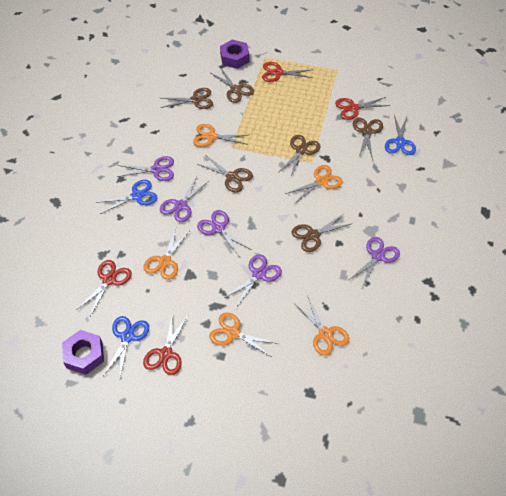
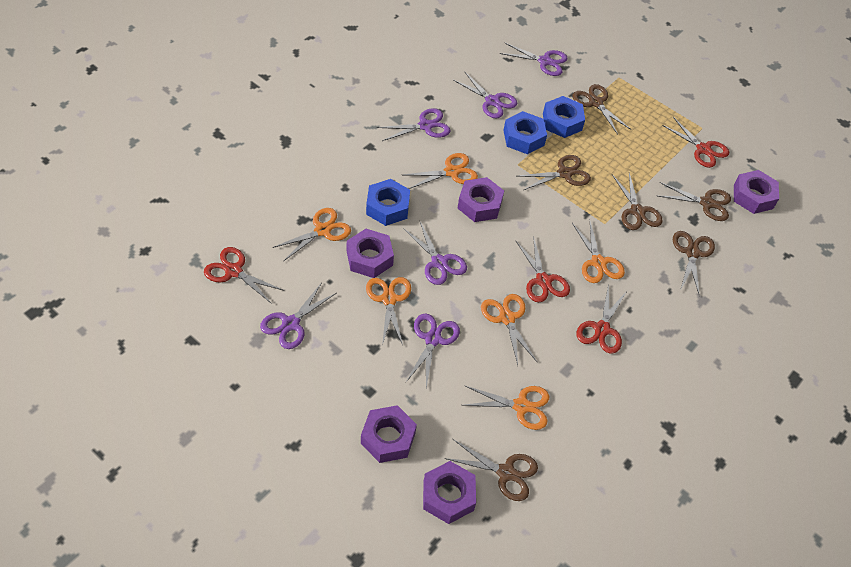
blue nut: 0 -> 3
blue scissors: 3 -> 0
orange scissors: 5 -> 6
purple nut: 2 -> 5
purple scissors: 5 -> 6

